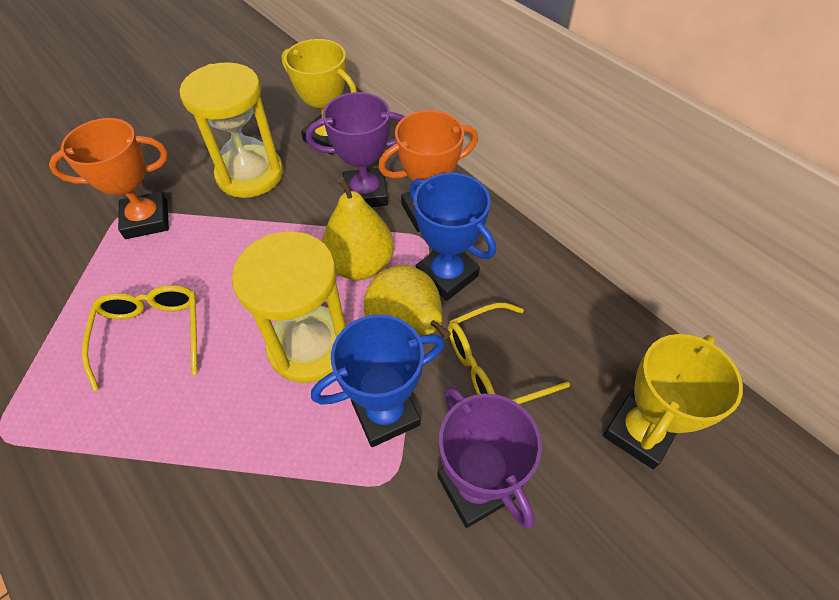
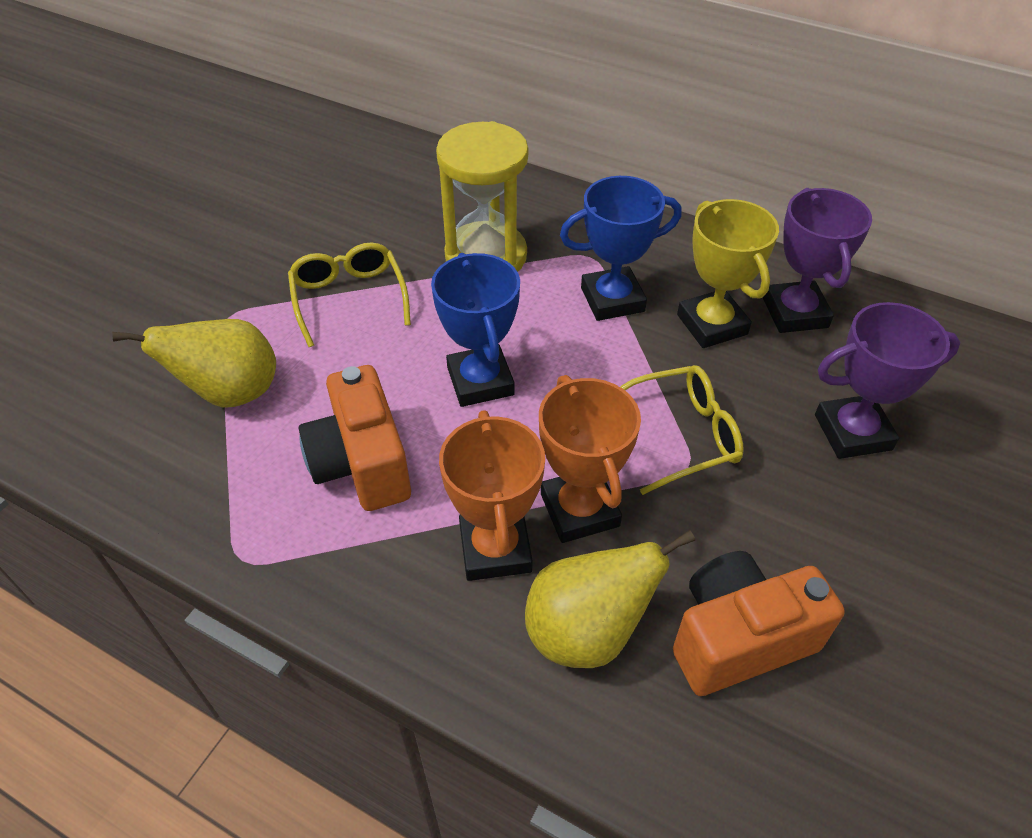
orange camera: 0 -> 2
yellow hourglass: 2 -> 1
yellow trophy: 2 -> 1

